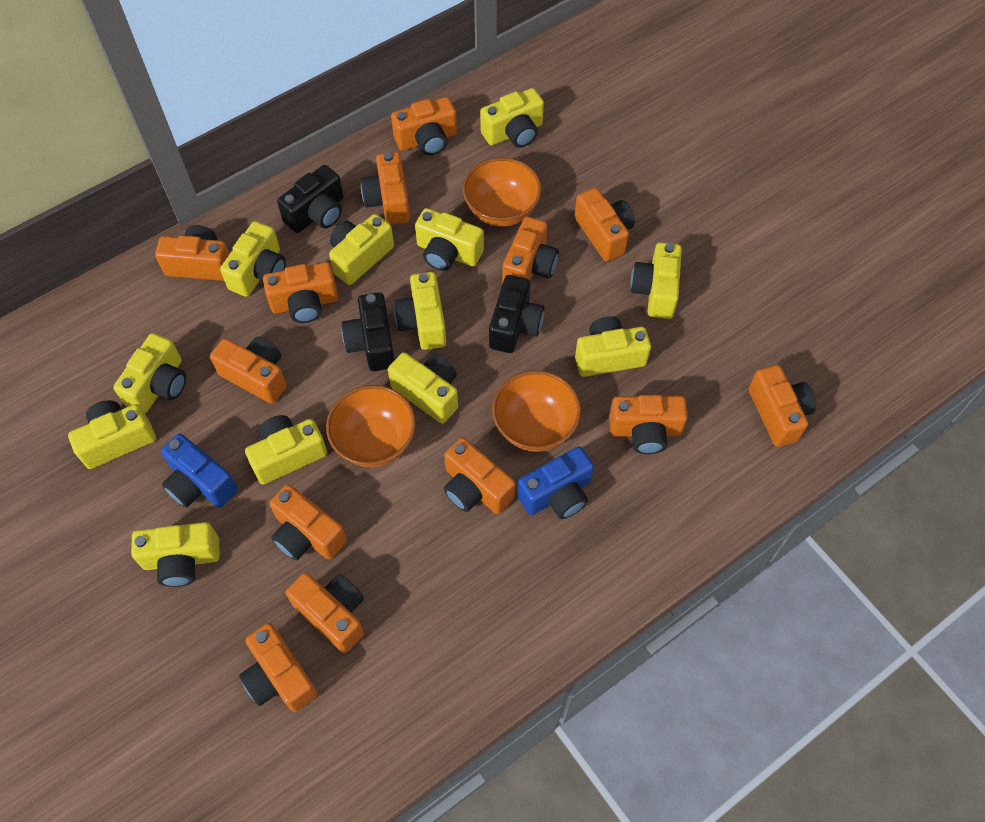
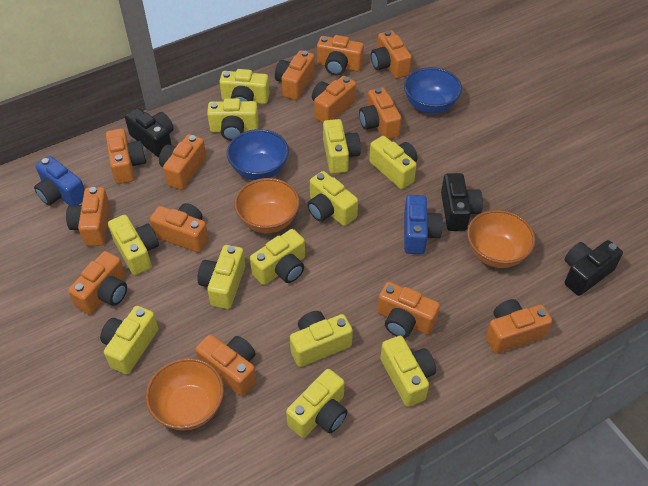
blue bowl: 0 -> 2

